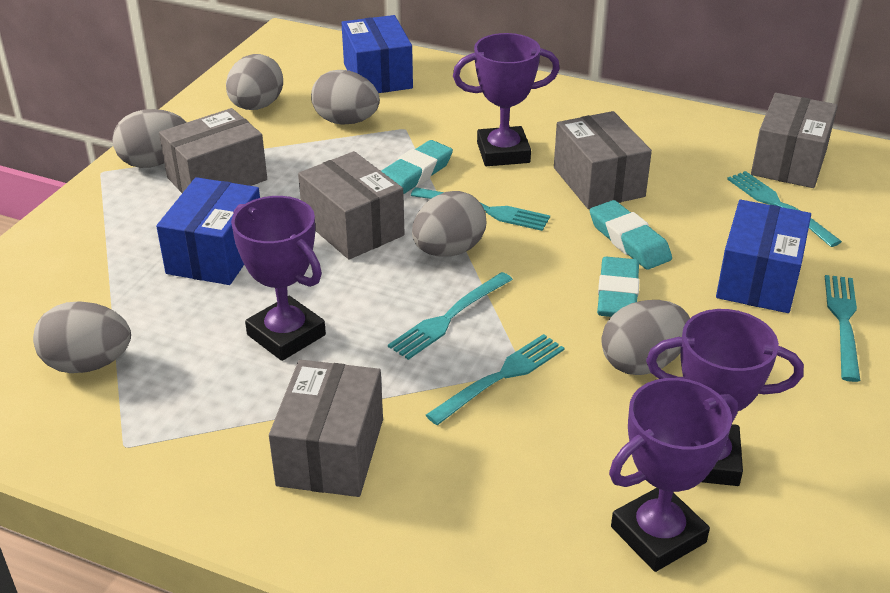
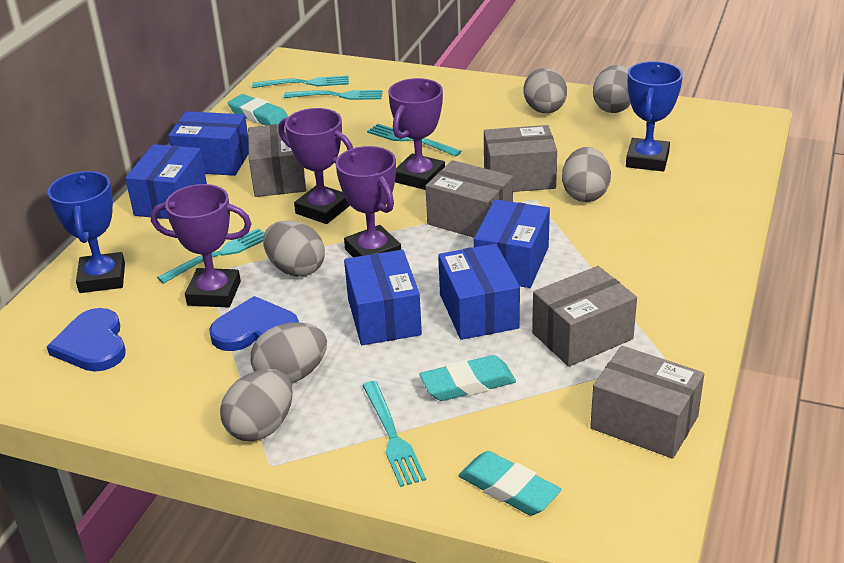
blue box: 3 -> 5
blue heart: 0 -> 2
blue trophy: 0 -> 2

